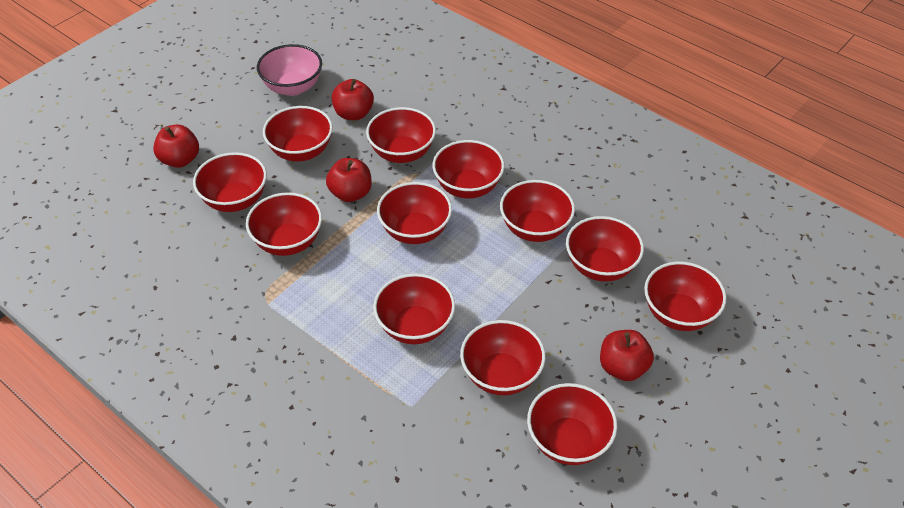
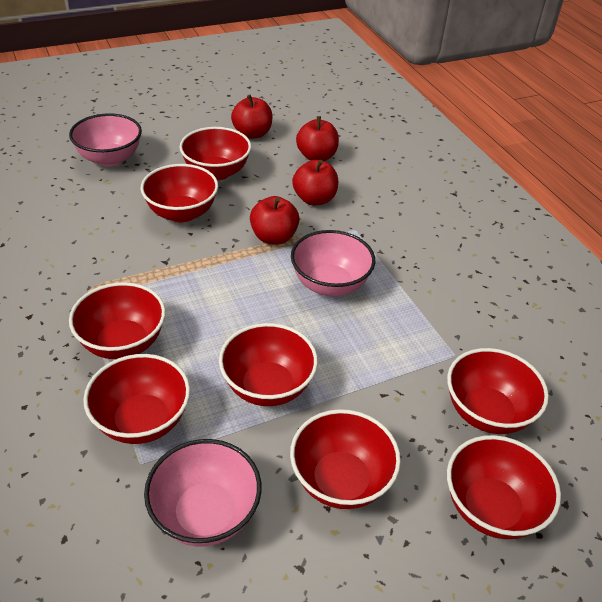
pink bowl: 1 -> 3
red bowl: 12 -> 8

